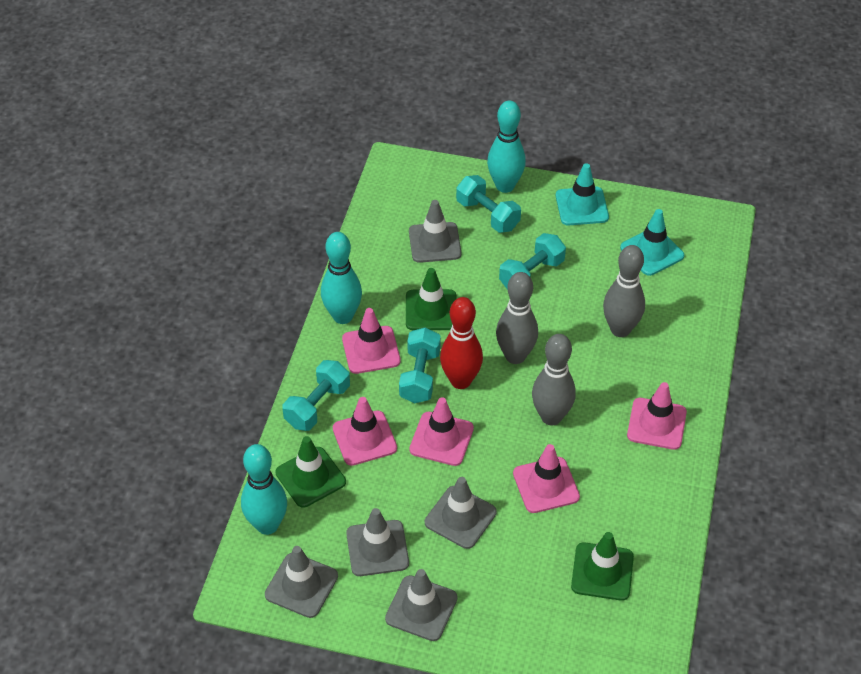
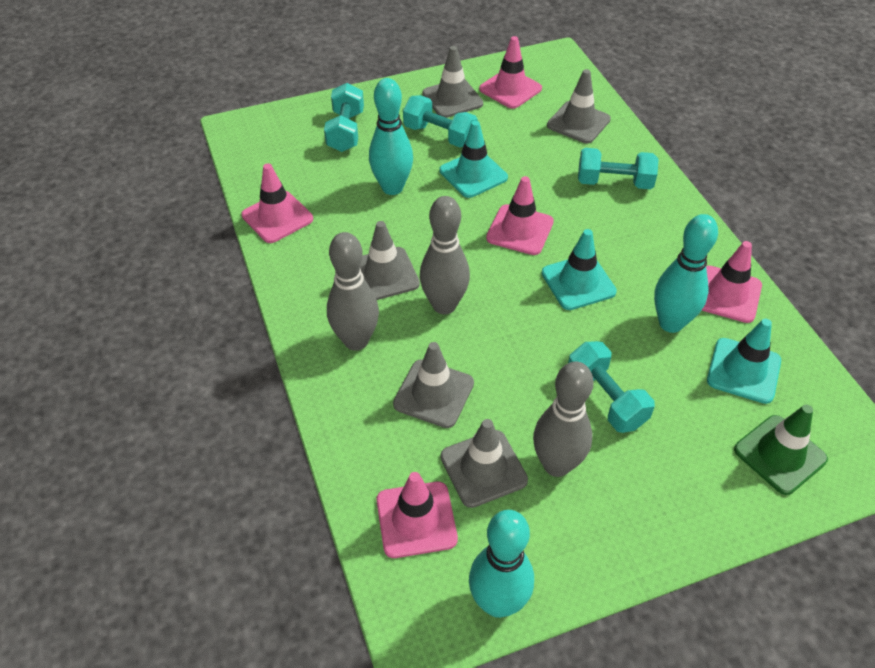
green traffic cone: 3 -> 1
red bowling pin: 1 -> 0
turquoise traffic cone: 2 -> 3

